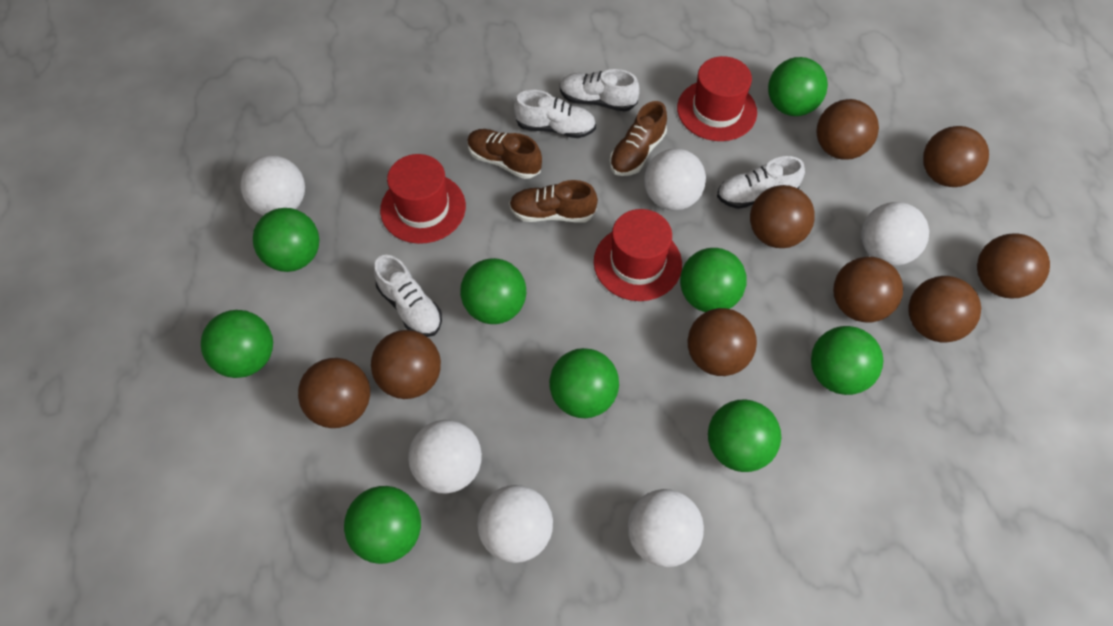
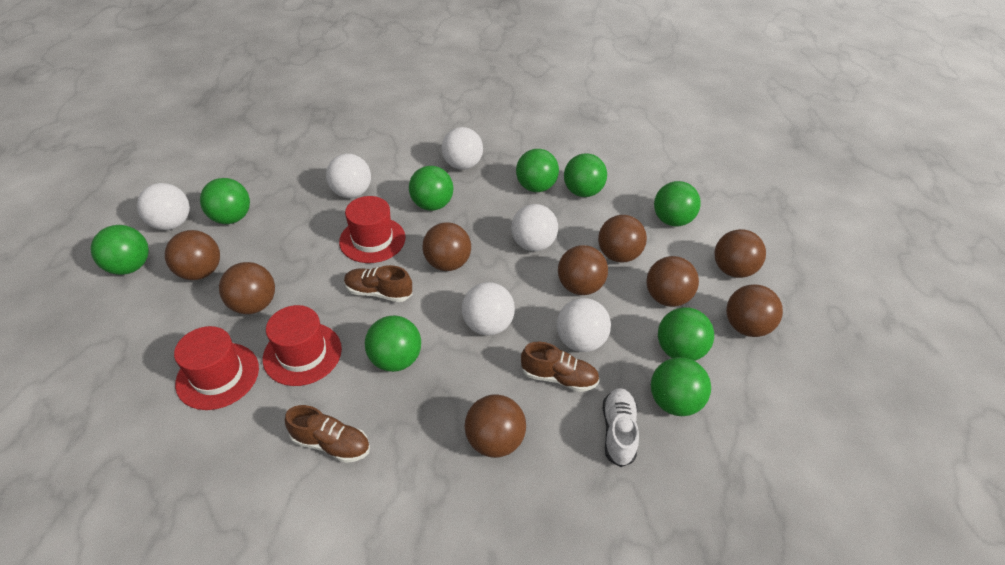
white shoe: 4 -> 1

